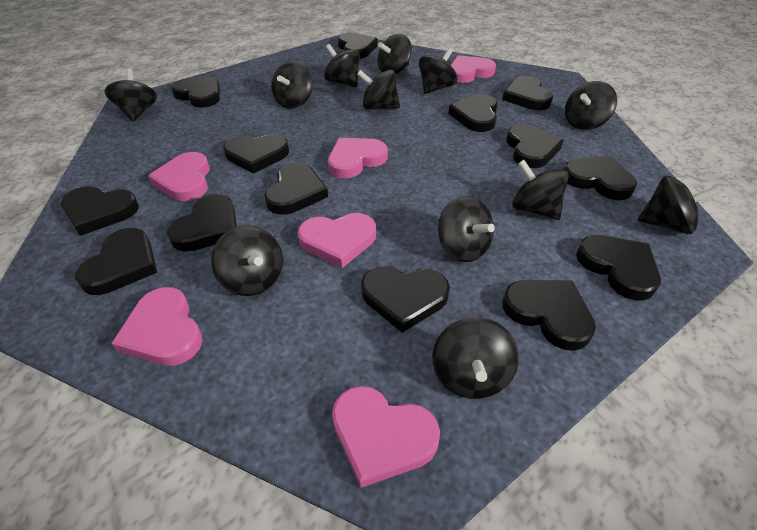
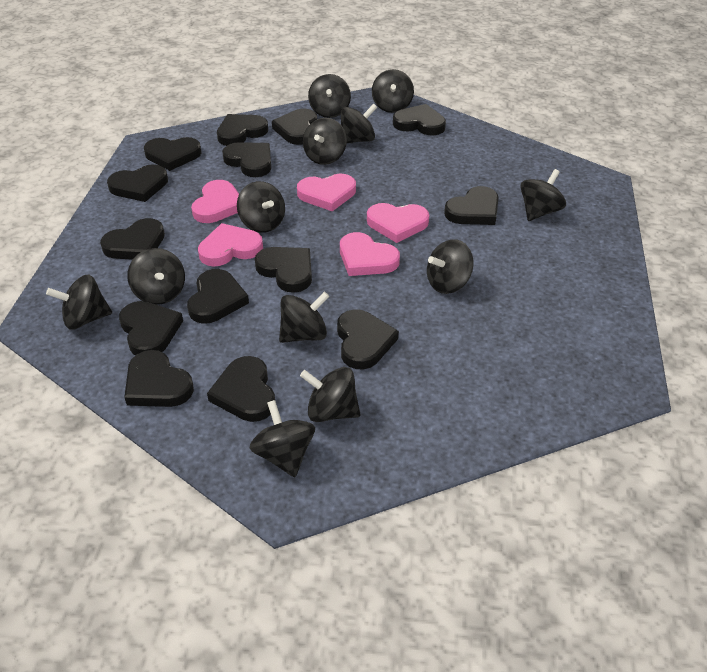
pink heart: 6 -> 5

